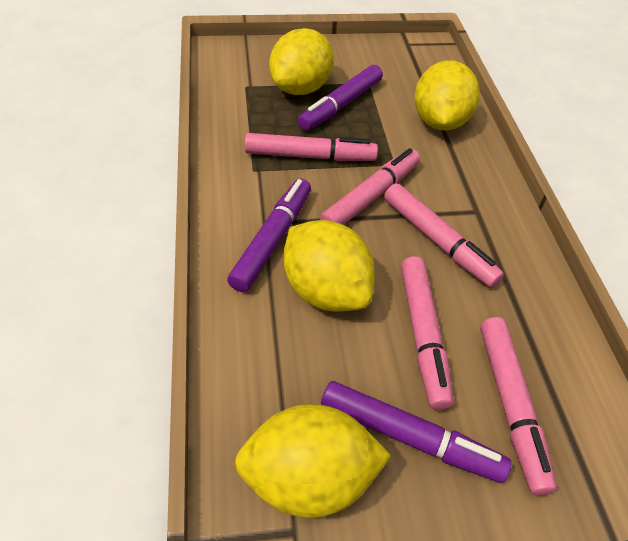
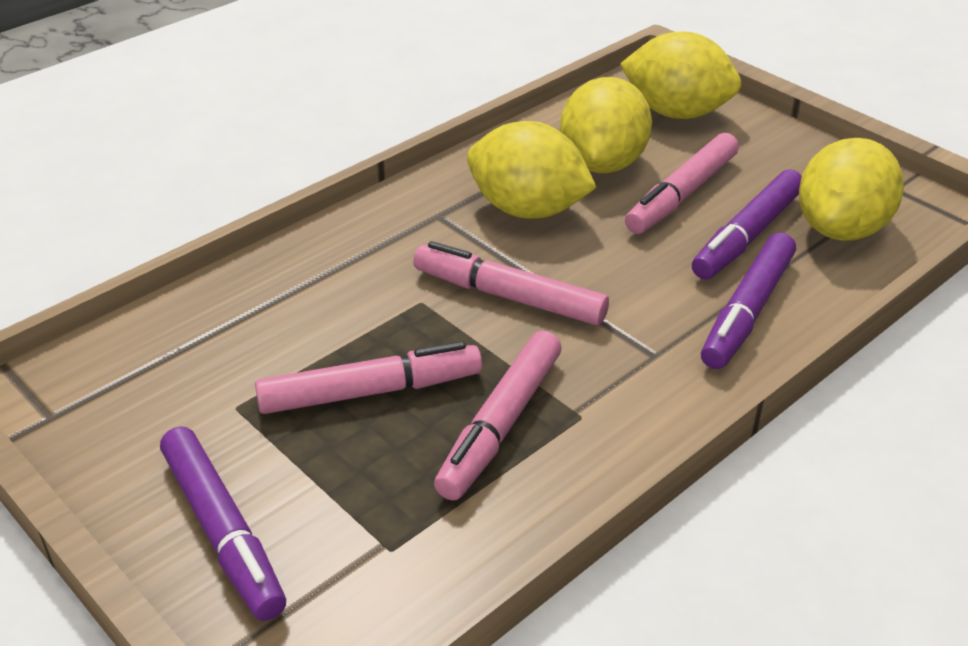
pink marker: 5 -> 4

